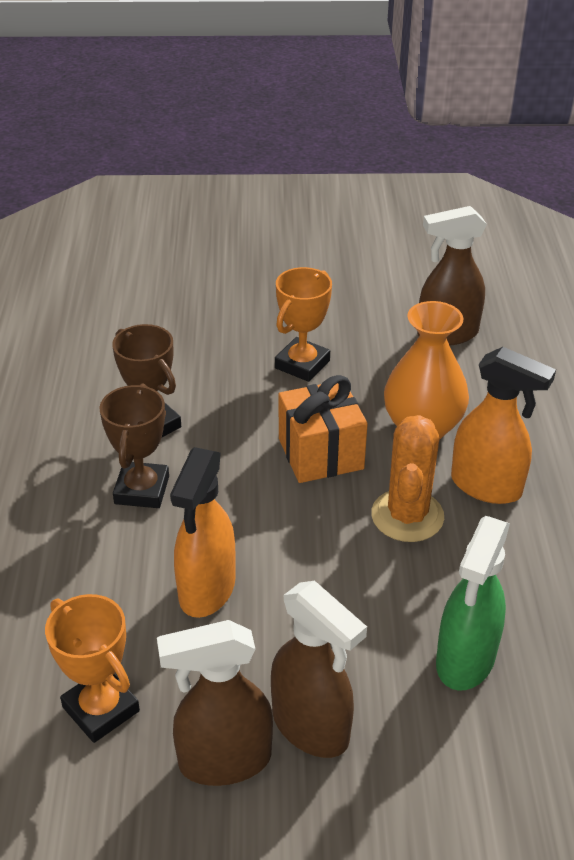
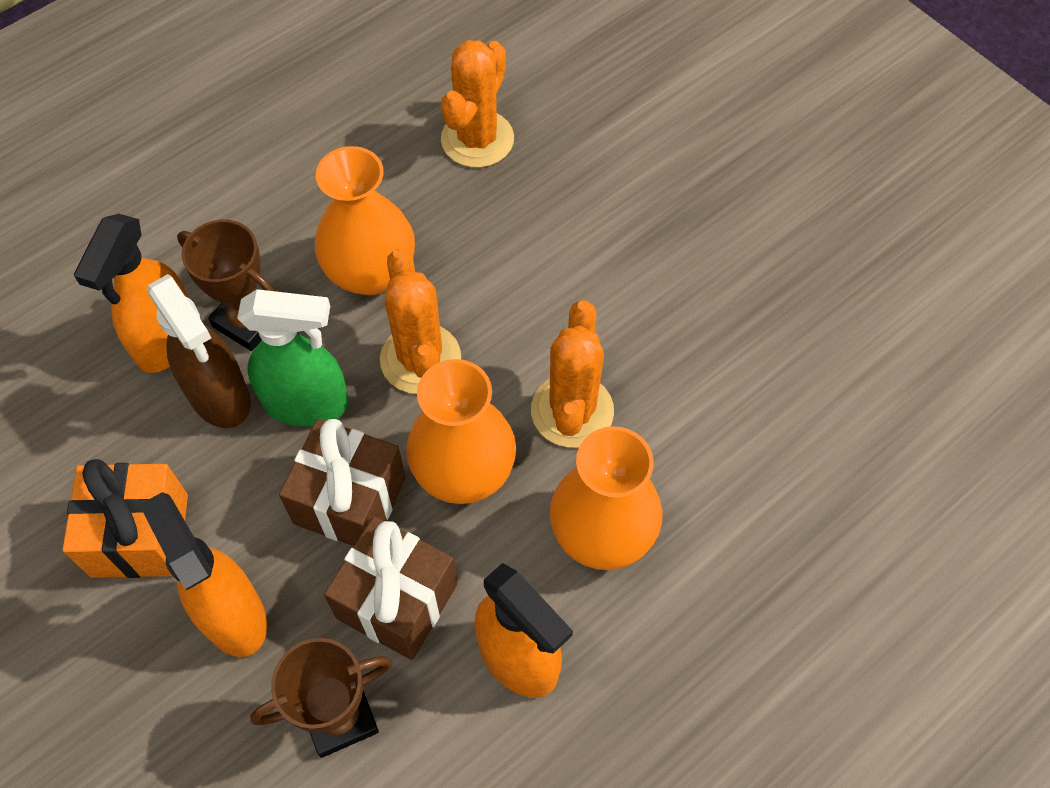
brown gift: 0 -> 2
brown spray bottle: 3 -> 1
orange cactus: 1 -> 3
orange spray bottle: 2 -> 3
orange trophy: 2 -> 0
orange vase: 1 -> 3

